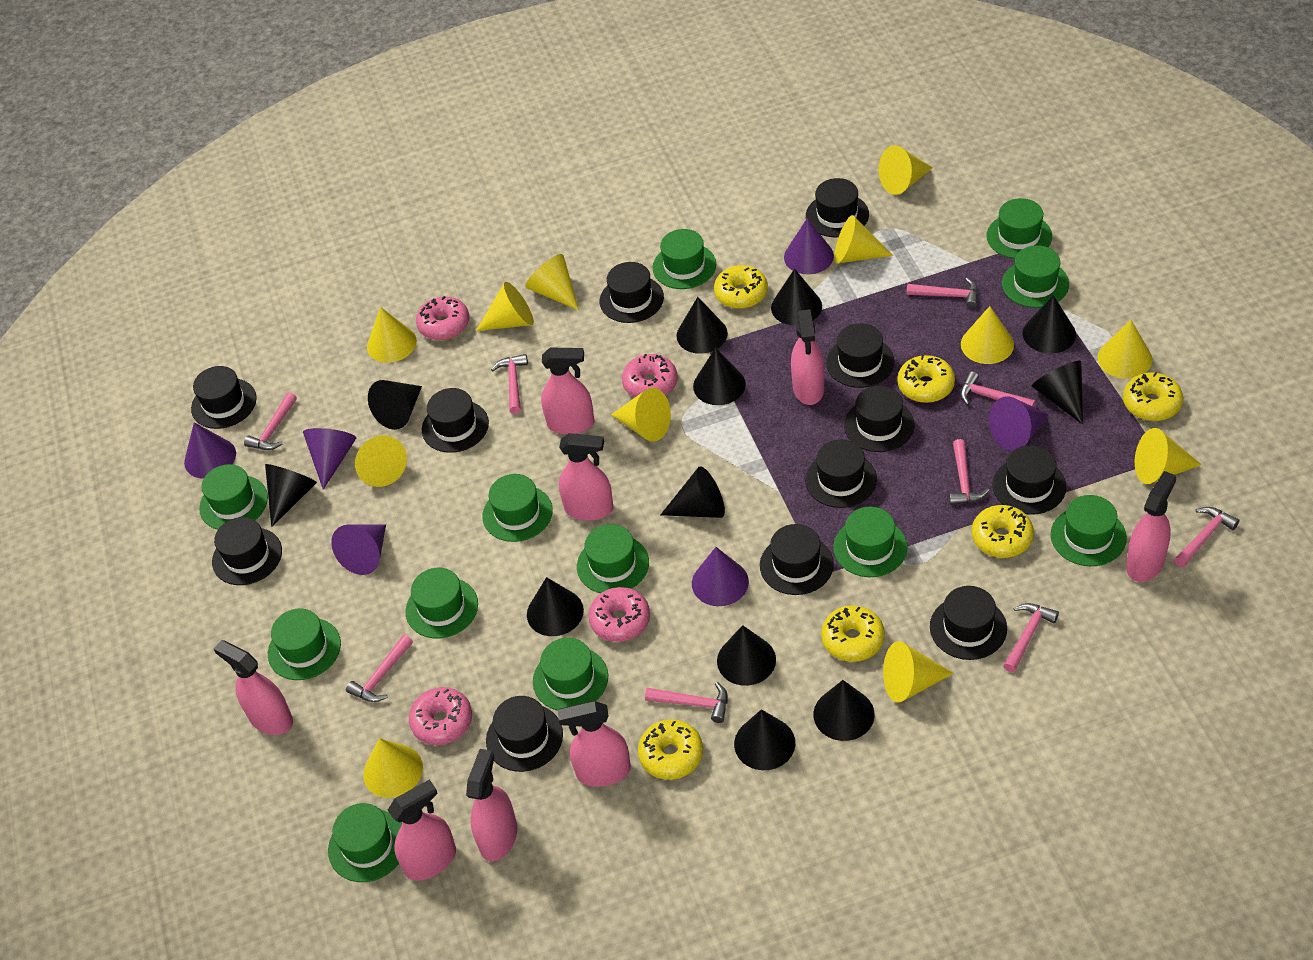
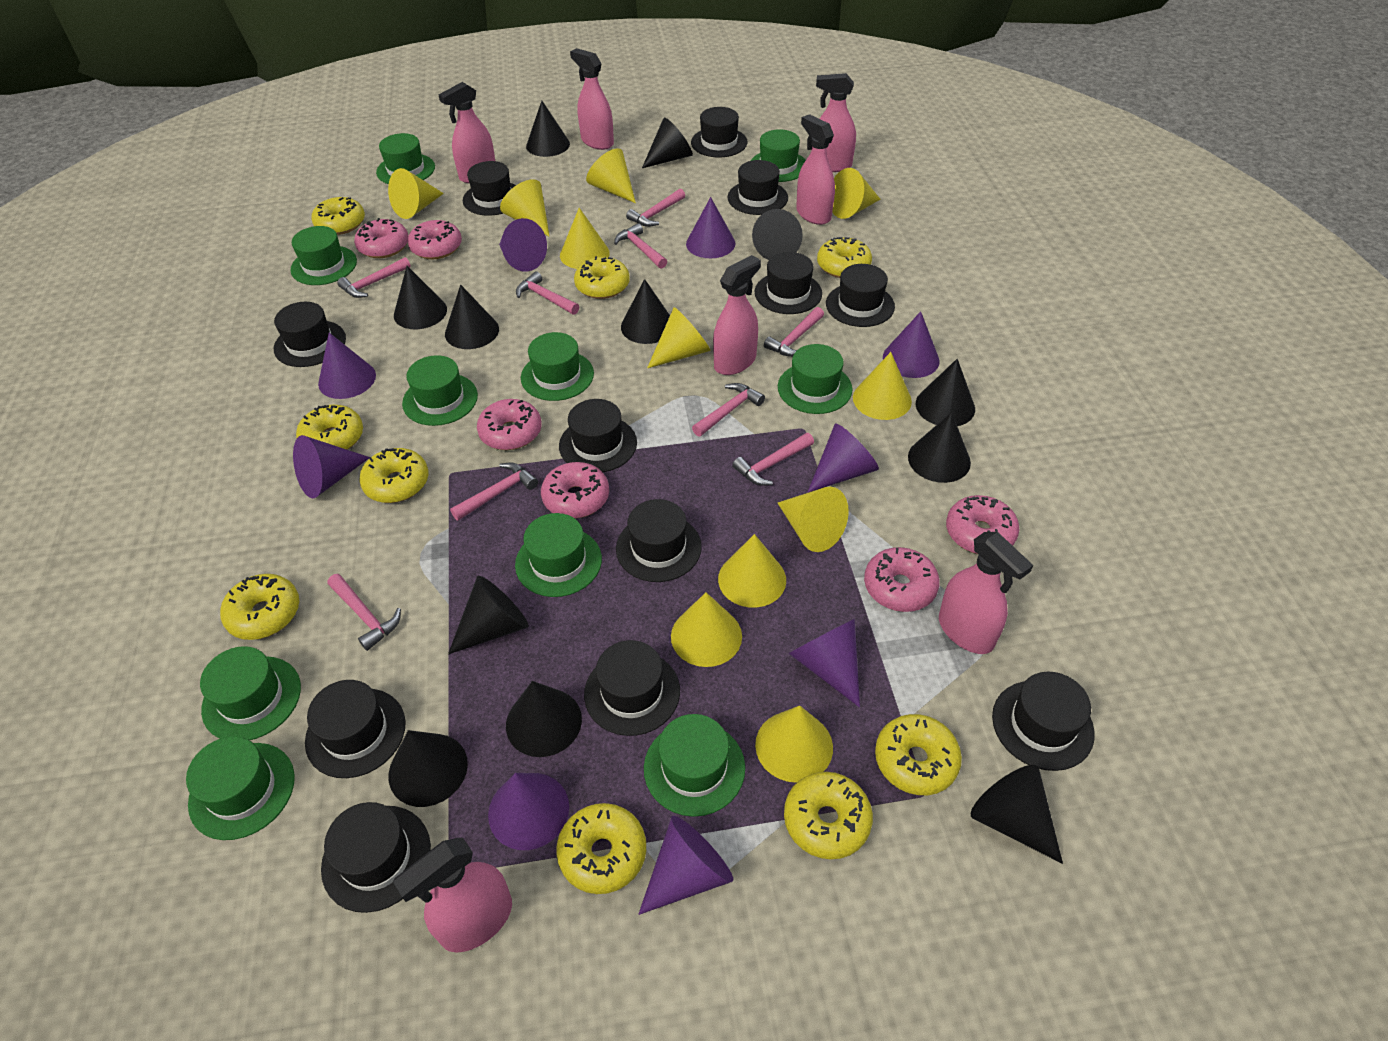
green hat: 12 -> 10
pink donut: 4 -> 6
pink spray bottle: 8 -> 7
purple cone: 6 -> 9
yellow cone: 12 -> 11
yellow donut: 6 -> 9

